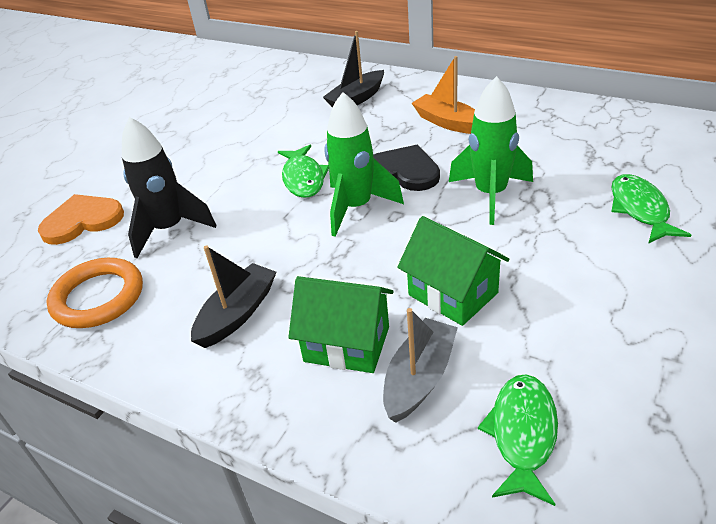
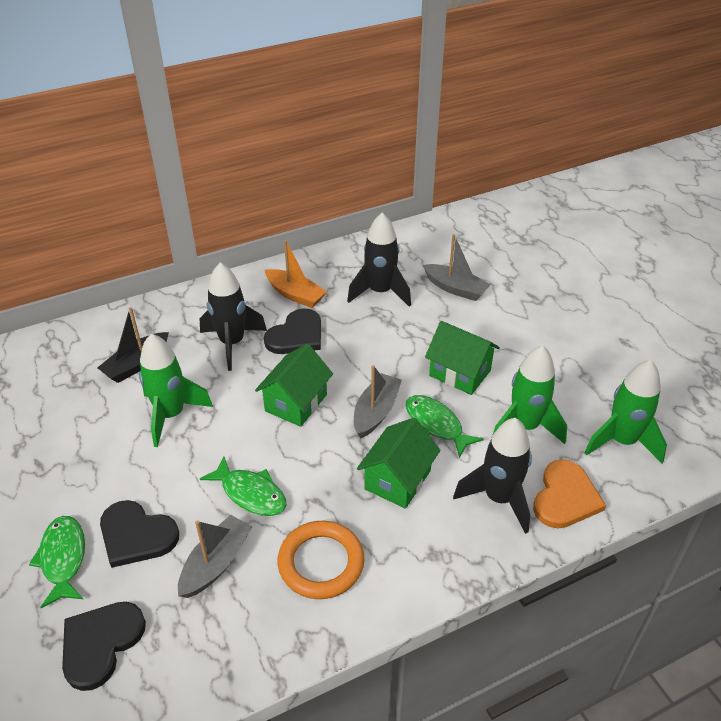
black boat: 2 -> 1
black heart: 1 -> 3
black rocket: 1 -> 3
green house: 2 -> 3
green rocket: 2 -> 3
grey boat: 1 -> 3

